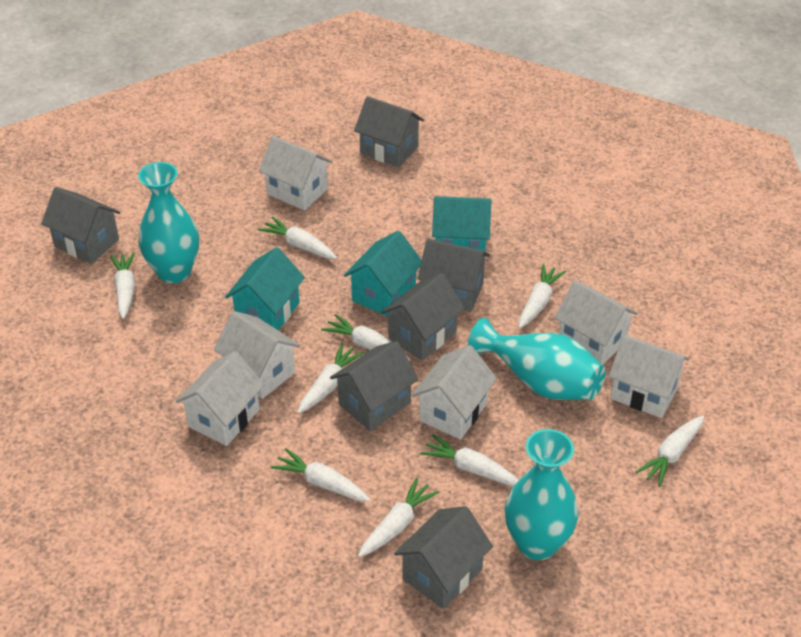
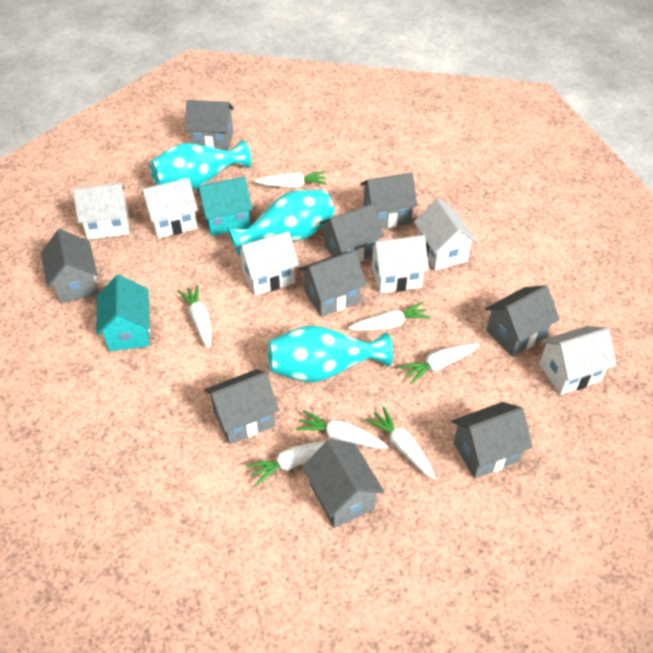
grey house: 6 -> 9
turquoise house: 3 -> 2
white carrot: 9 -> 7

